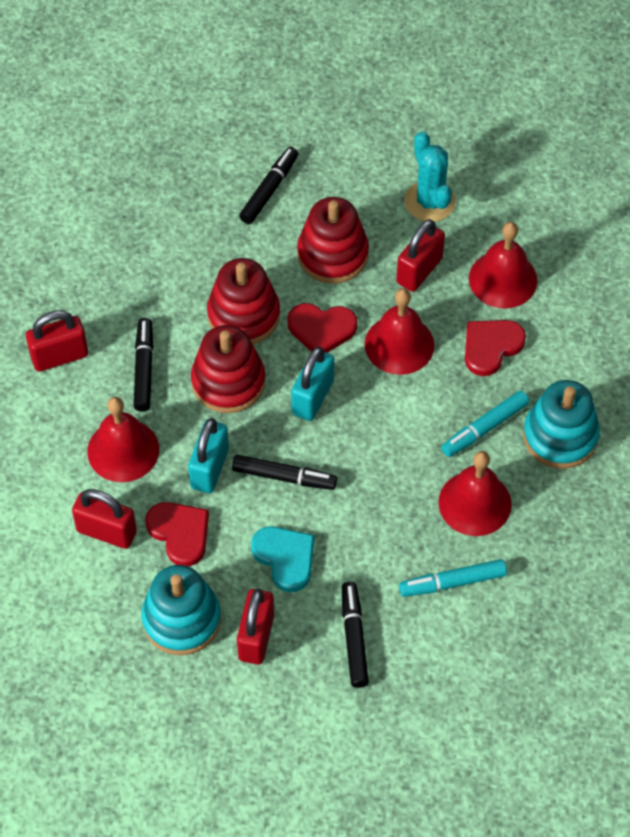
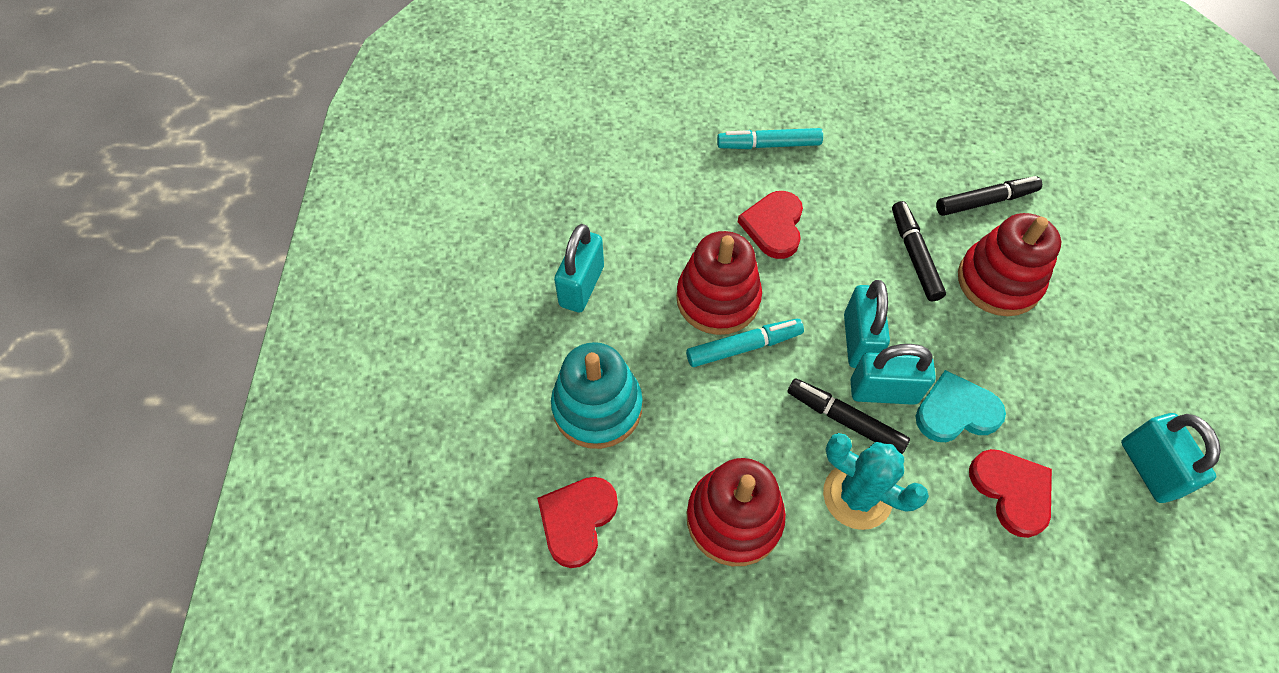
black marker: 4 -> 3
red bell: 4 -> 0
red padlock: 4 -> 0
turquoise padlock: 2 -> 4
turquoise stacking toy: 2 -> 1

